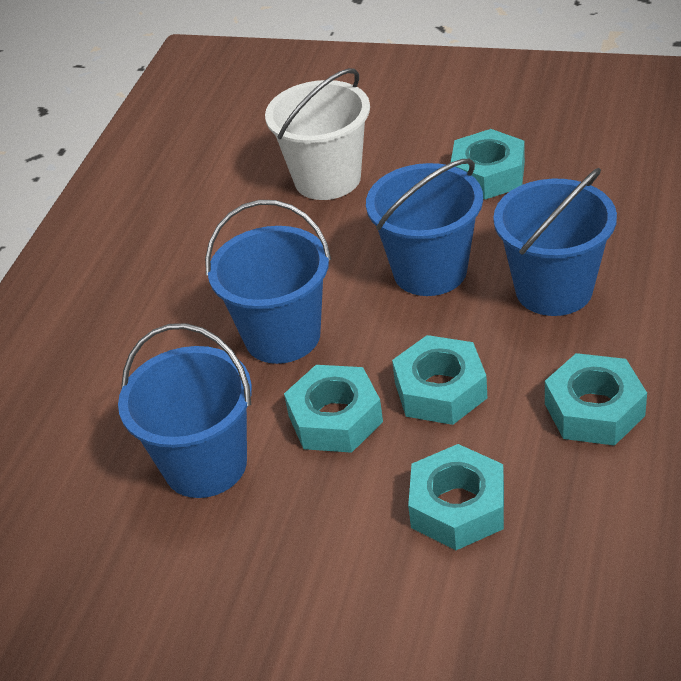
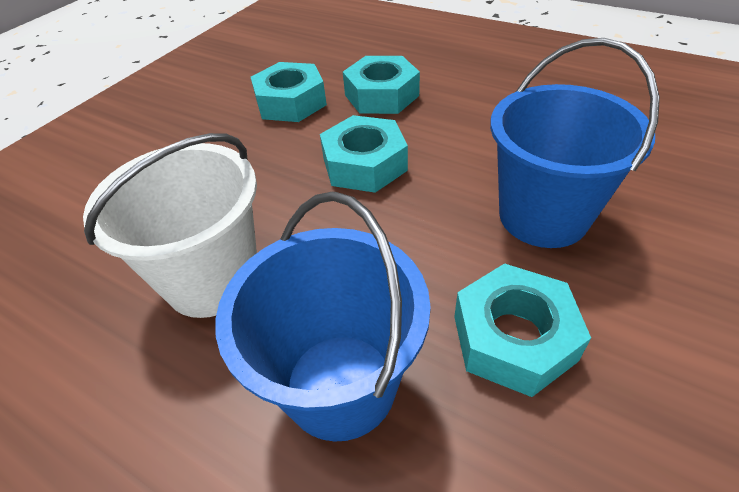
blue bucket: 4 -> 2
turquoise nut: 5 -> 4

